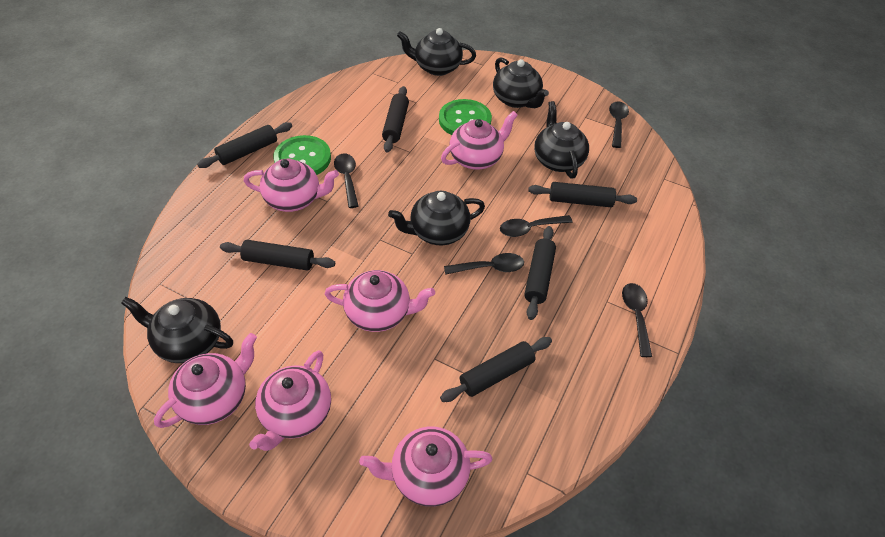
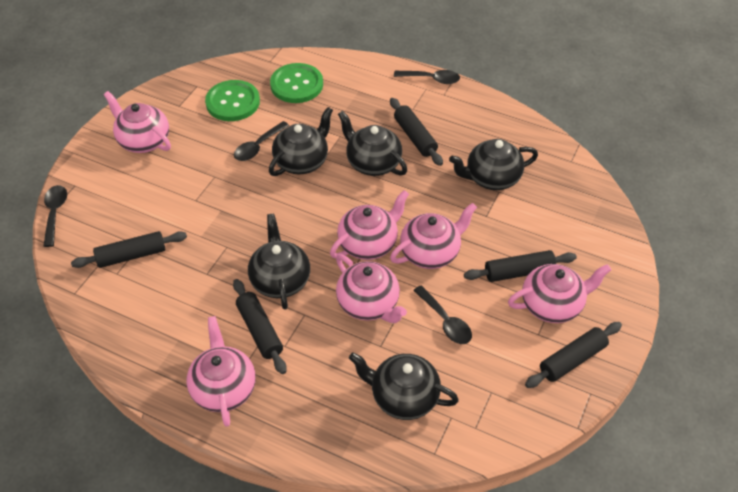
black rolling pin: 6 -> 5
black spoon: 5 -> 4

